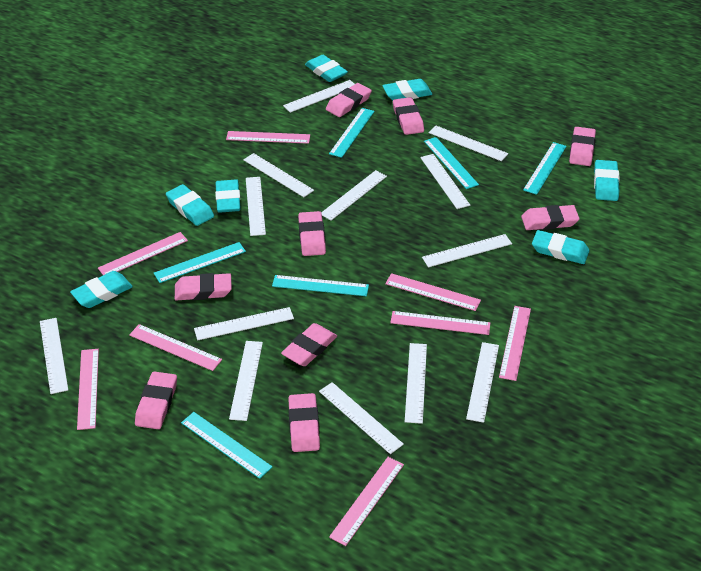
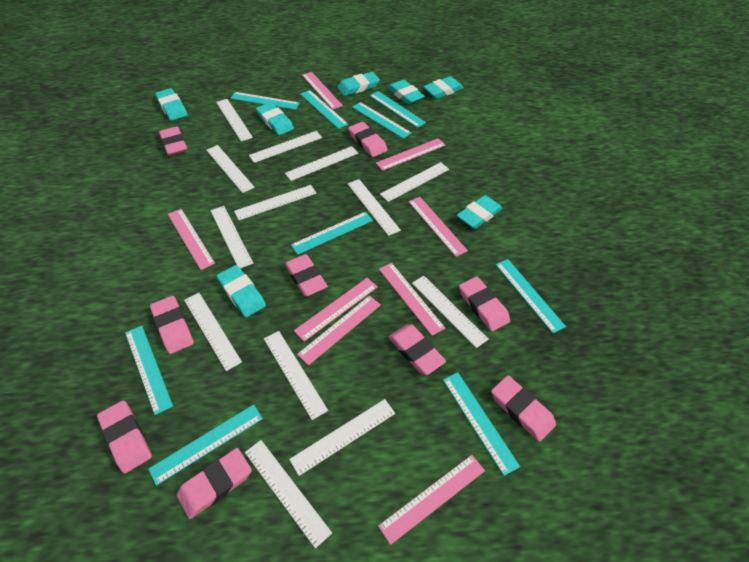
turquoise ruler: 6 -> 9

